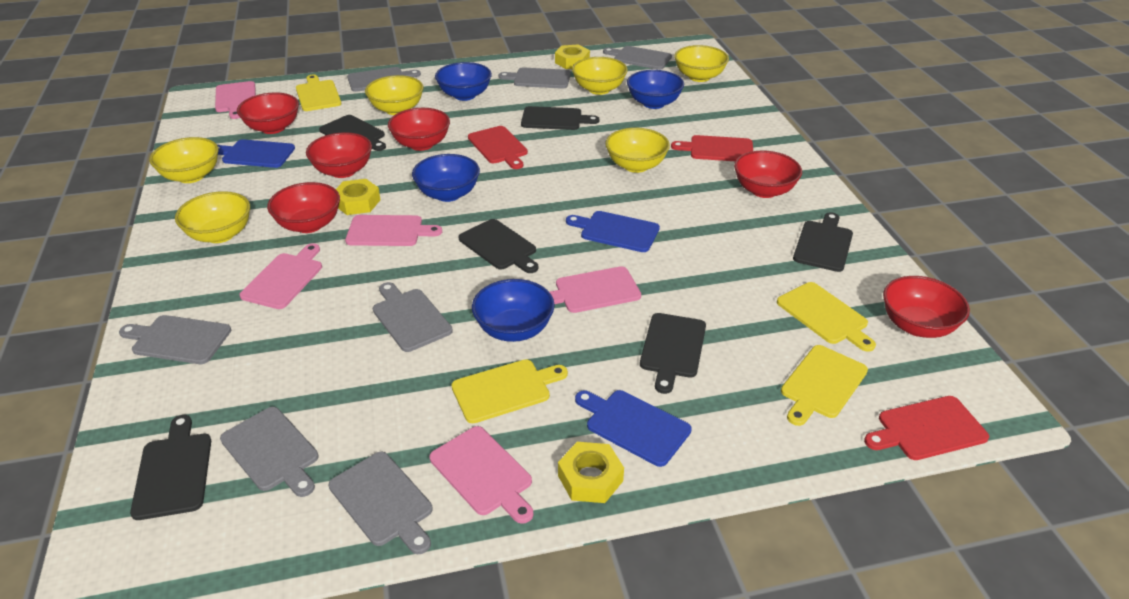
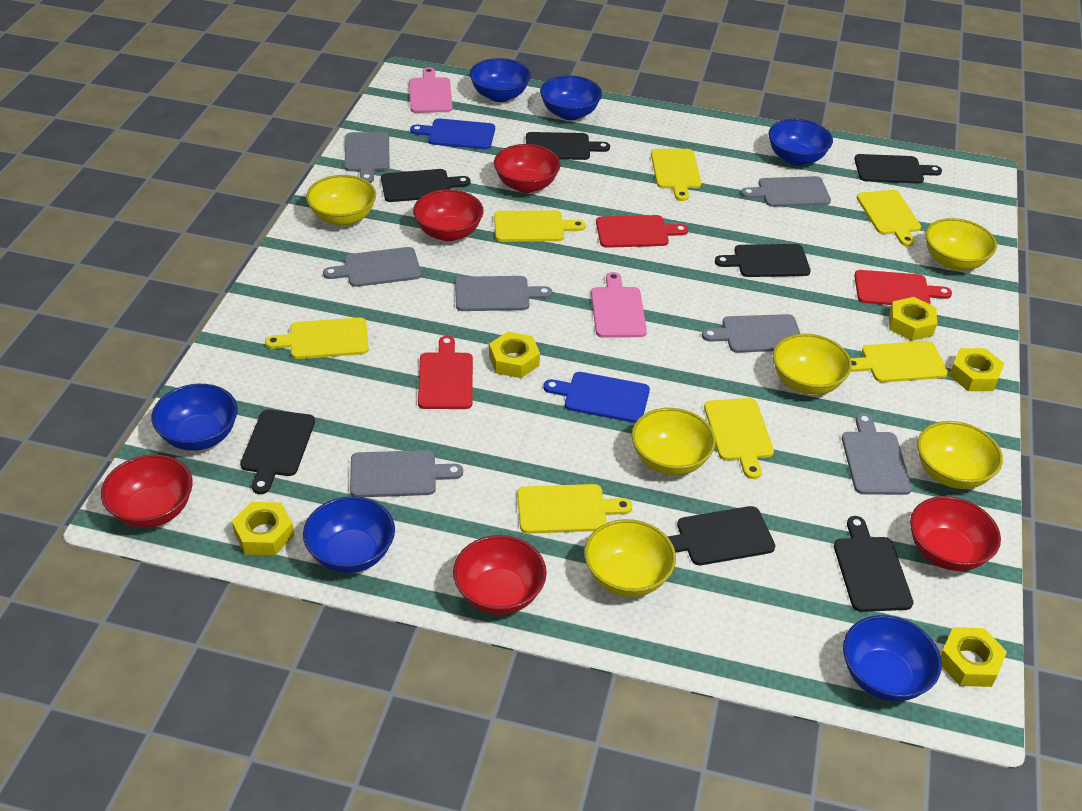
black cutting board: 6 -> 7
blue bowl: 4 -> 6
blue cutting board: 3 -> 2
pink cutting board: 5 -> 2
red bowl: 6 -> 5
yellow cutting board: 4 -> 7
yellow nut: 3 -> 5

